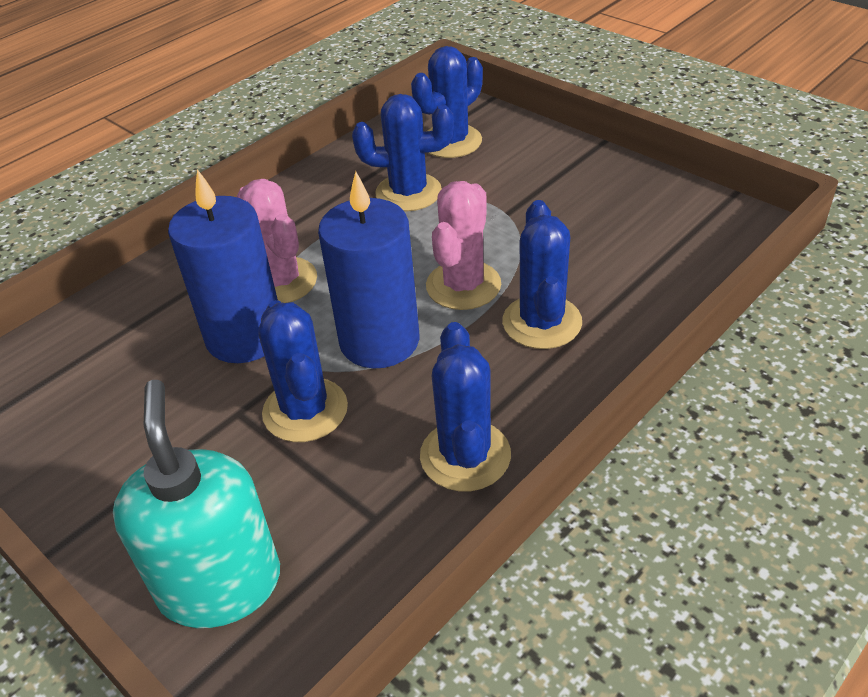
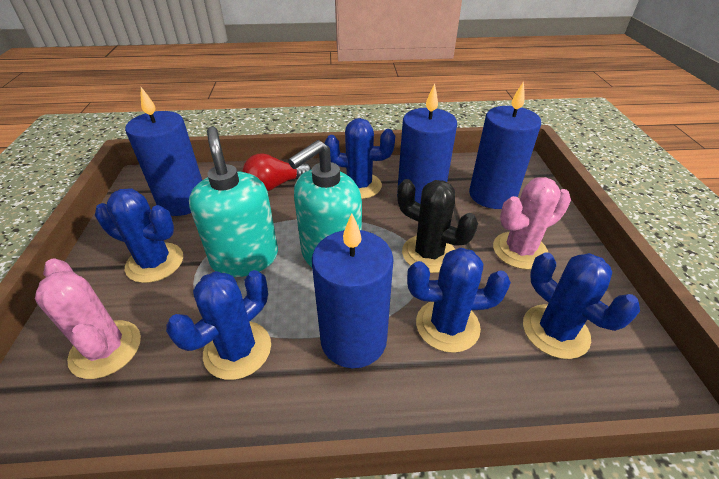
black cactus: 0 -> 1
blue candle: 2 -> 4
red light bulb: 0 -> 1
turquoise soap dispenser: 1 -> 2

